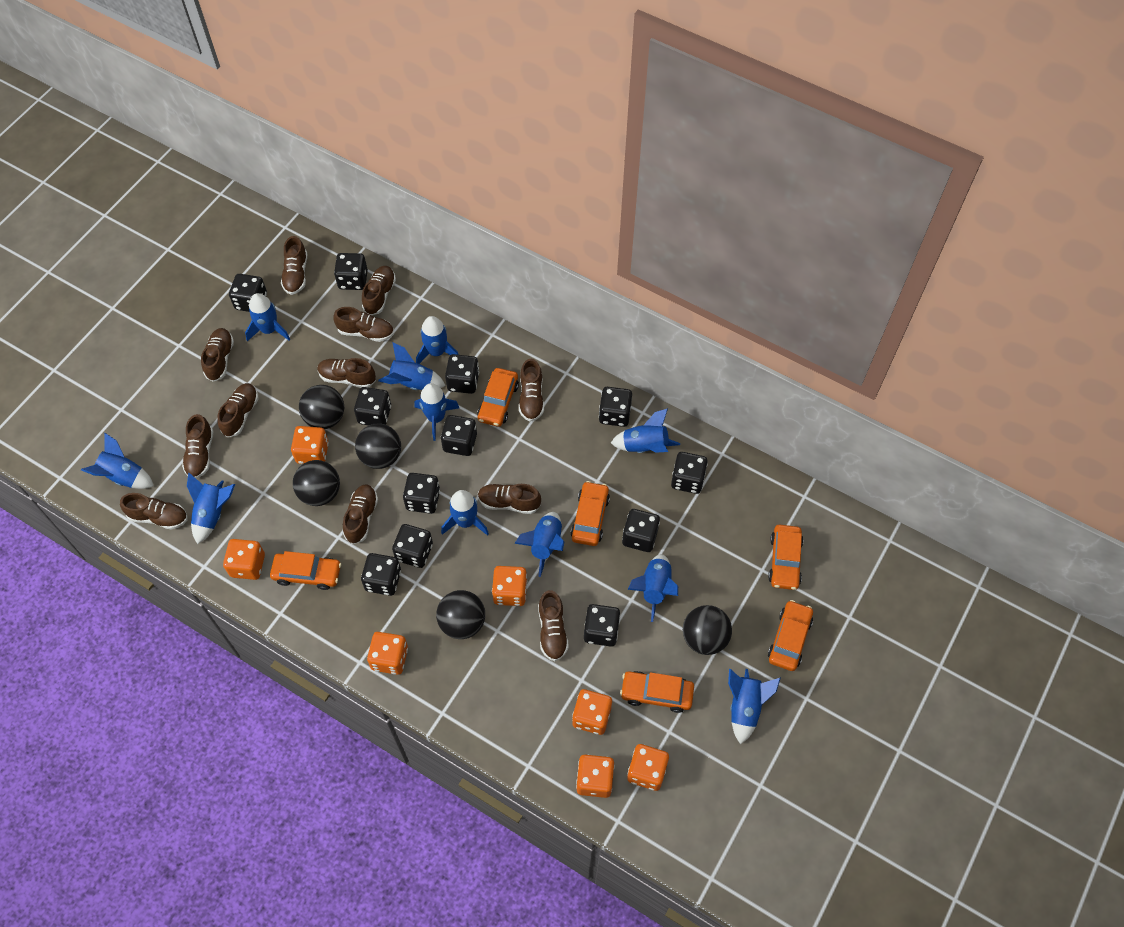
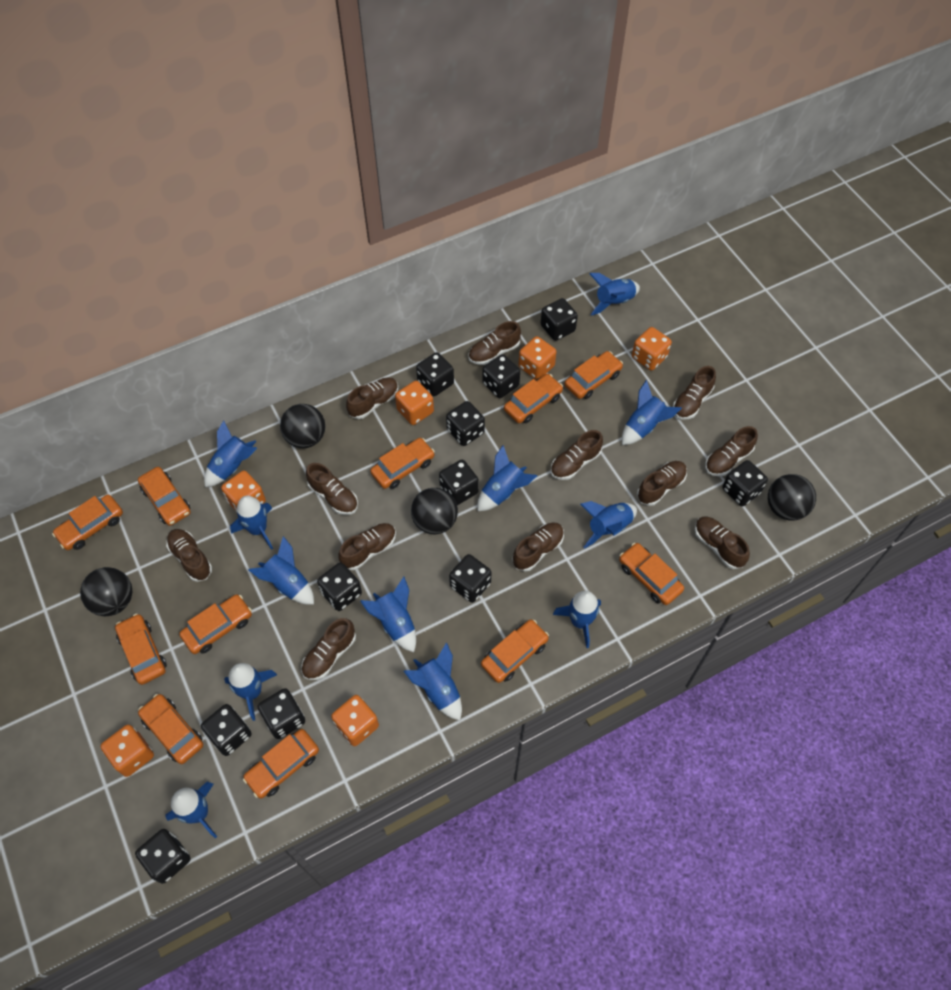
black ball: 5 -> 4
black dice: 12 -> 11
blue rocket: 11 -> 12
orange car: 6 -> 11
orange dice: 7 -> 6

